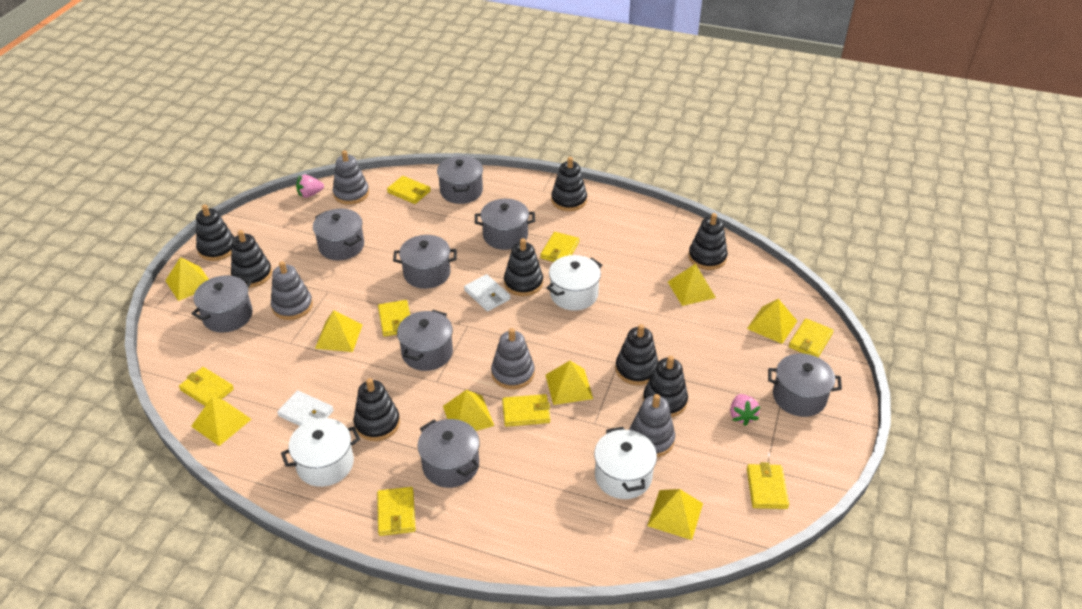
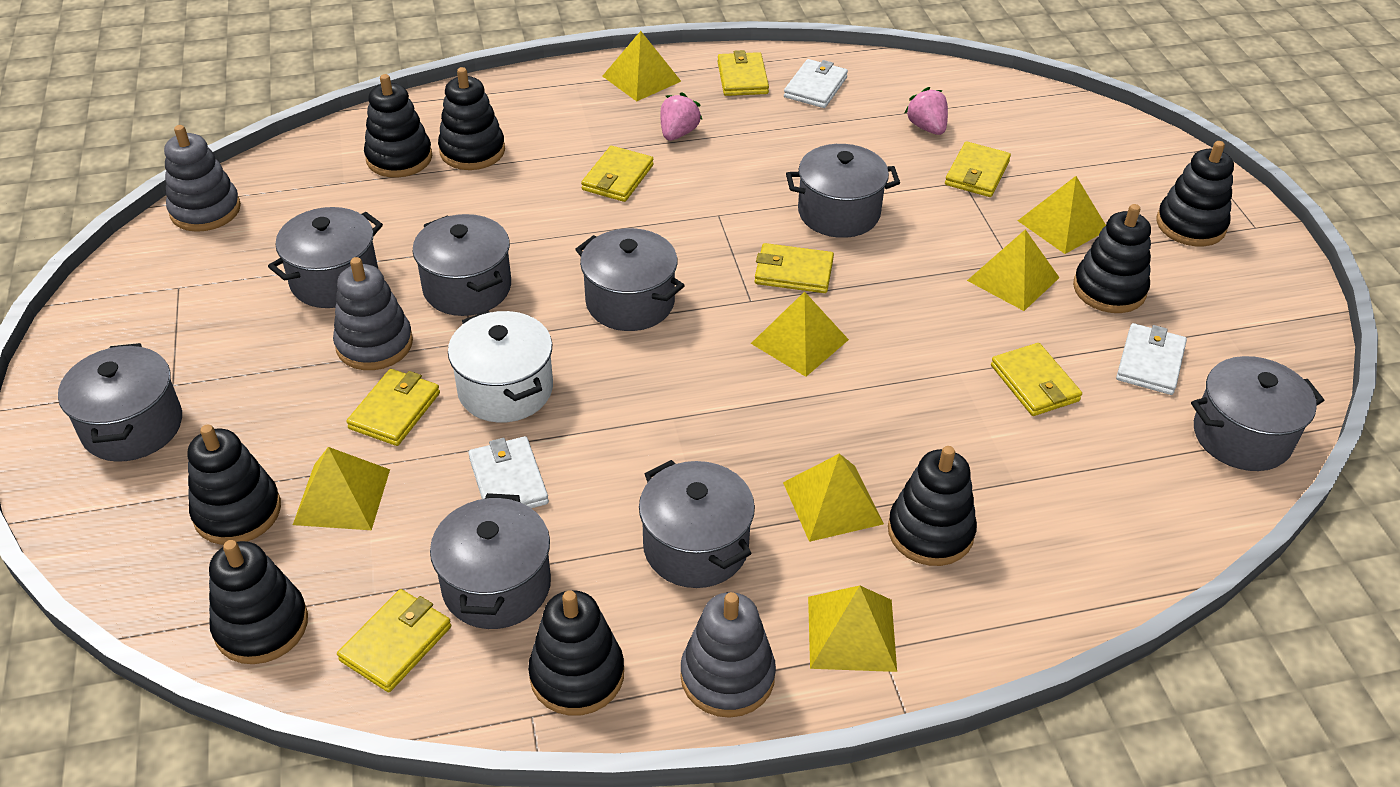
grey stacking toy: 4 -> 3
white pot: 3 -> 1
white wallet: 2 -> 3
yellow pyramid: 8 -> 7
yellow wallet: 8 -> 7

